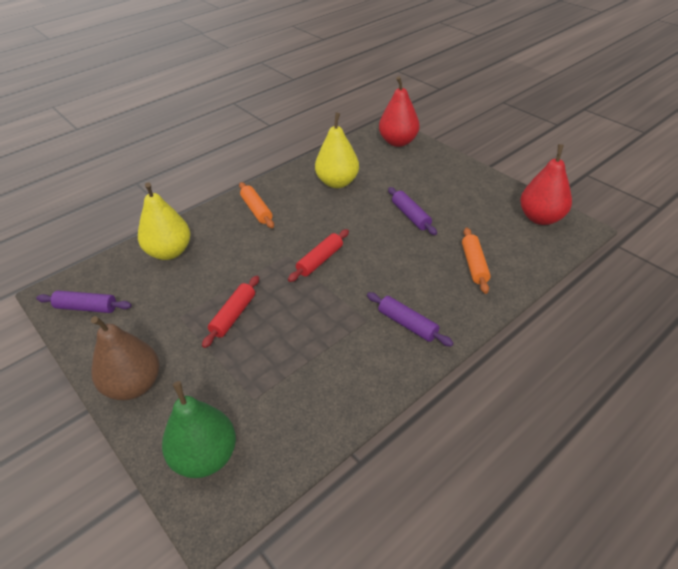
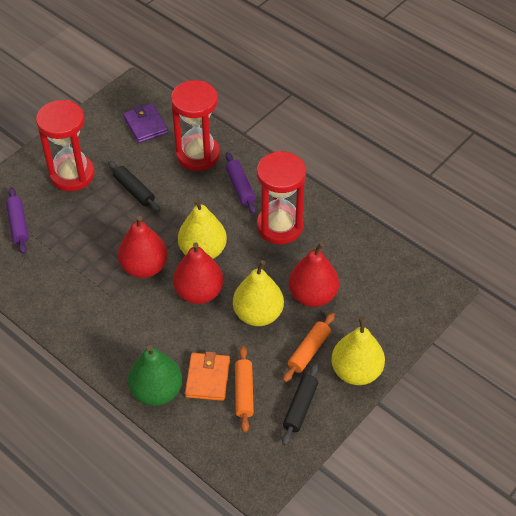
black rolling pin: 0 -> 2
brown pear: 1 -> 0
orange wallet: 0 -> 1
purple rolling pin: 3 -> 2
purple wallet: 0 -> 1
red hourglass: 0 -> 3
red pear: 2 -> 3
red rolling pin: 2 -> 0
yellow pear: 2 -> 3

